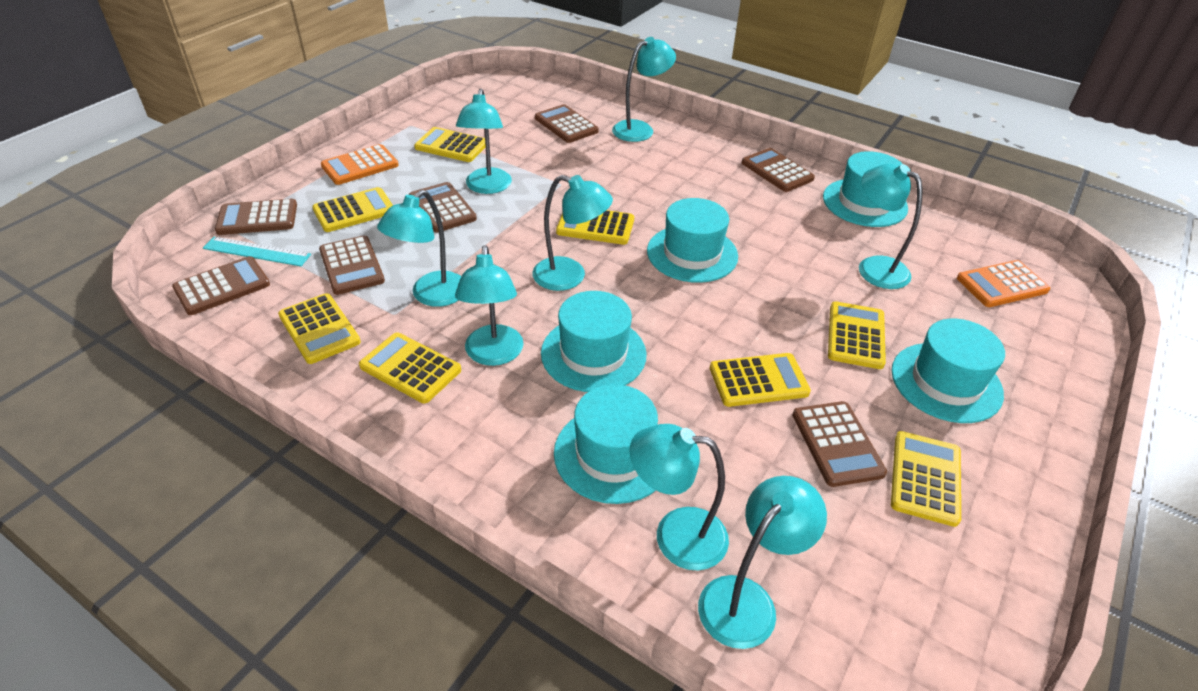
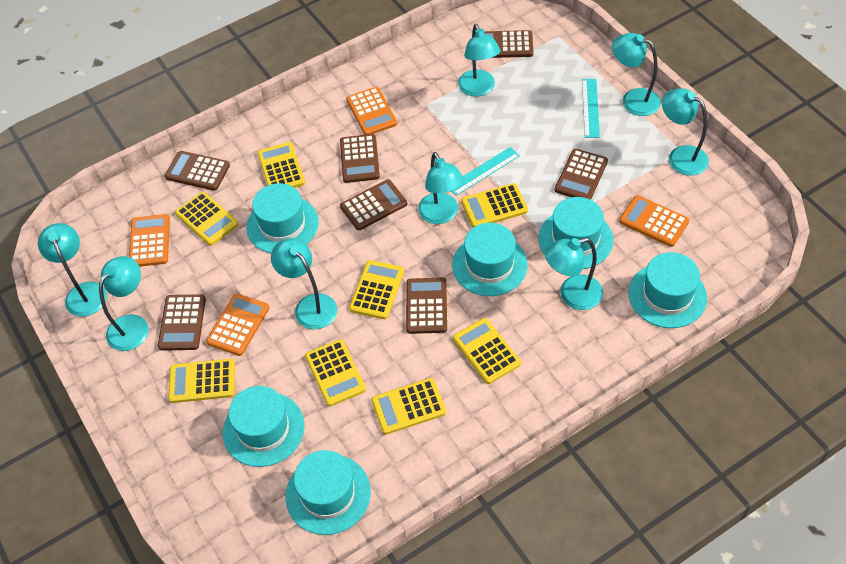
orange calculator: 2 -> 4
turquoise hat: 5 -> 6
turquoise ruler: 1 -> 2

